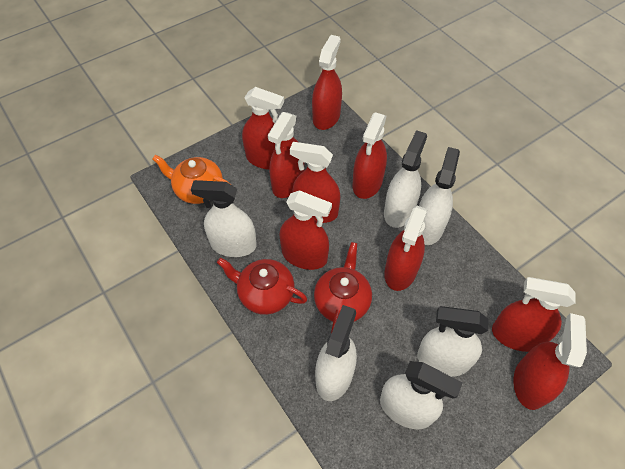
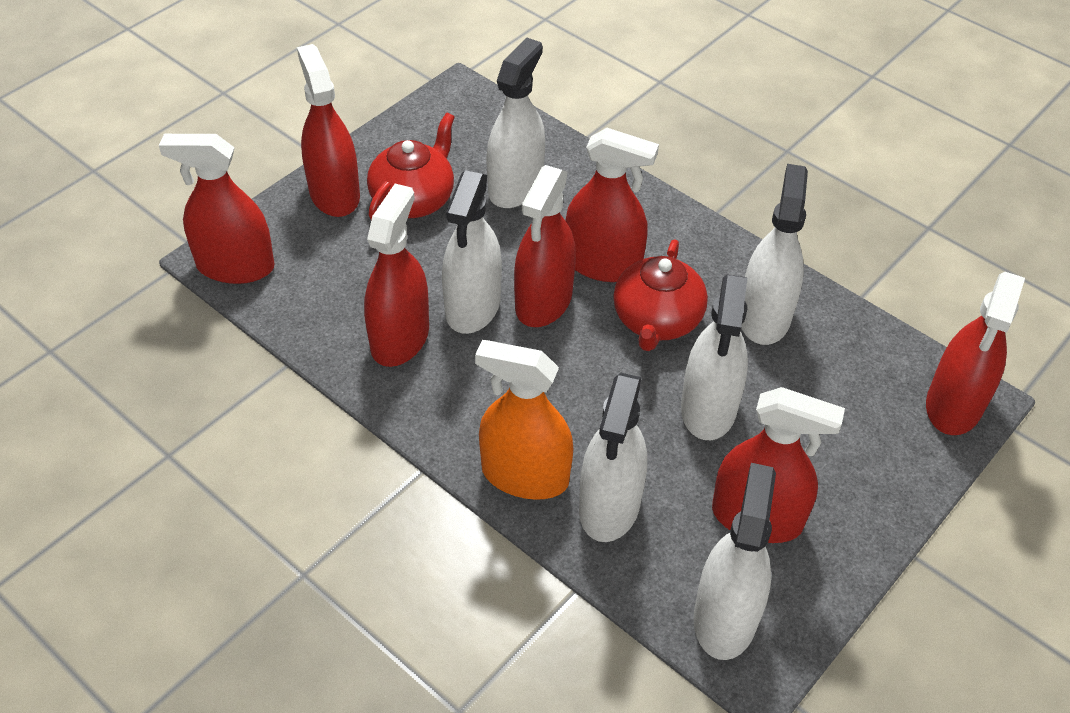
orange spray bottle: 0 -> 1
orange teapot: 1 -> 0
red spray bottle: 9 -> 7

